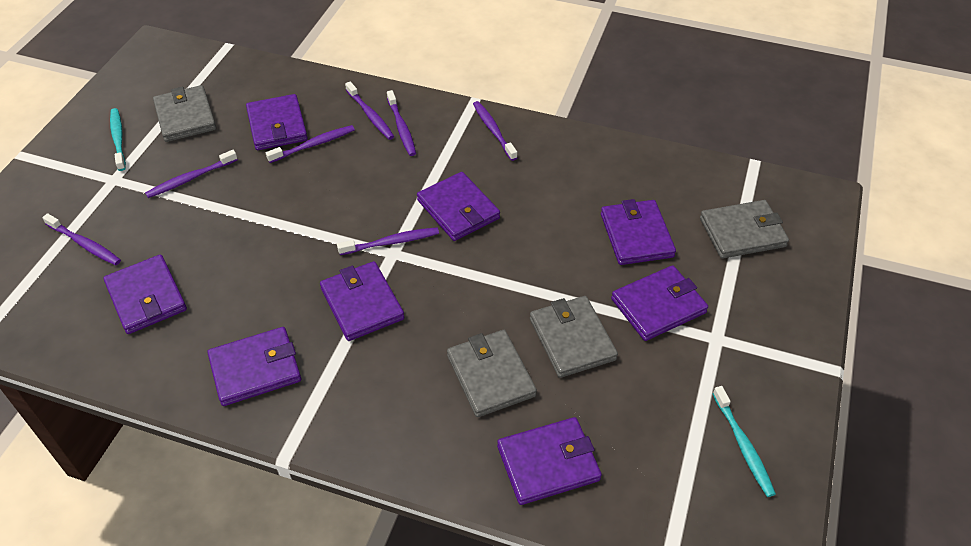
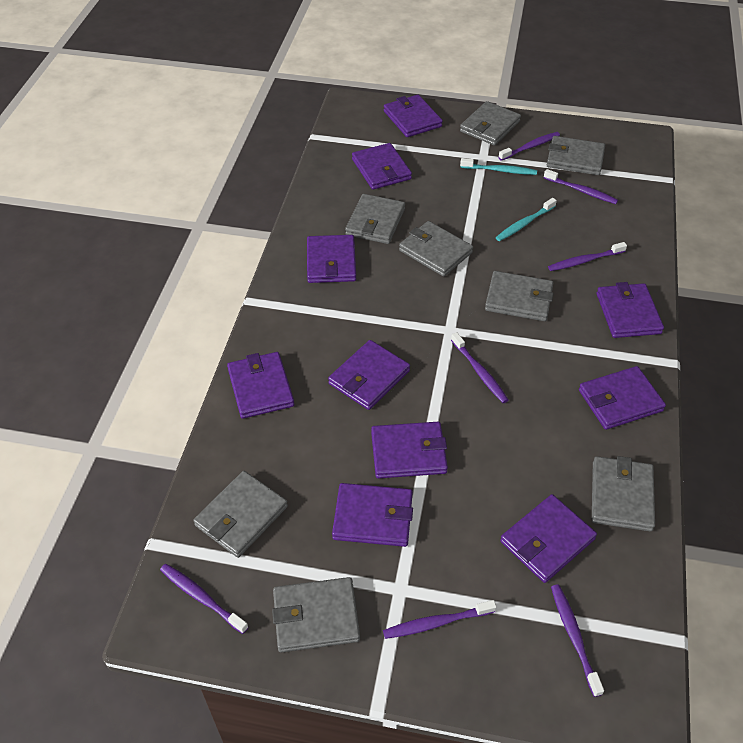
grey wallet: 4 -> 8
purple wallet: 8 -> 10

